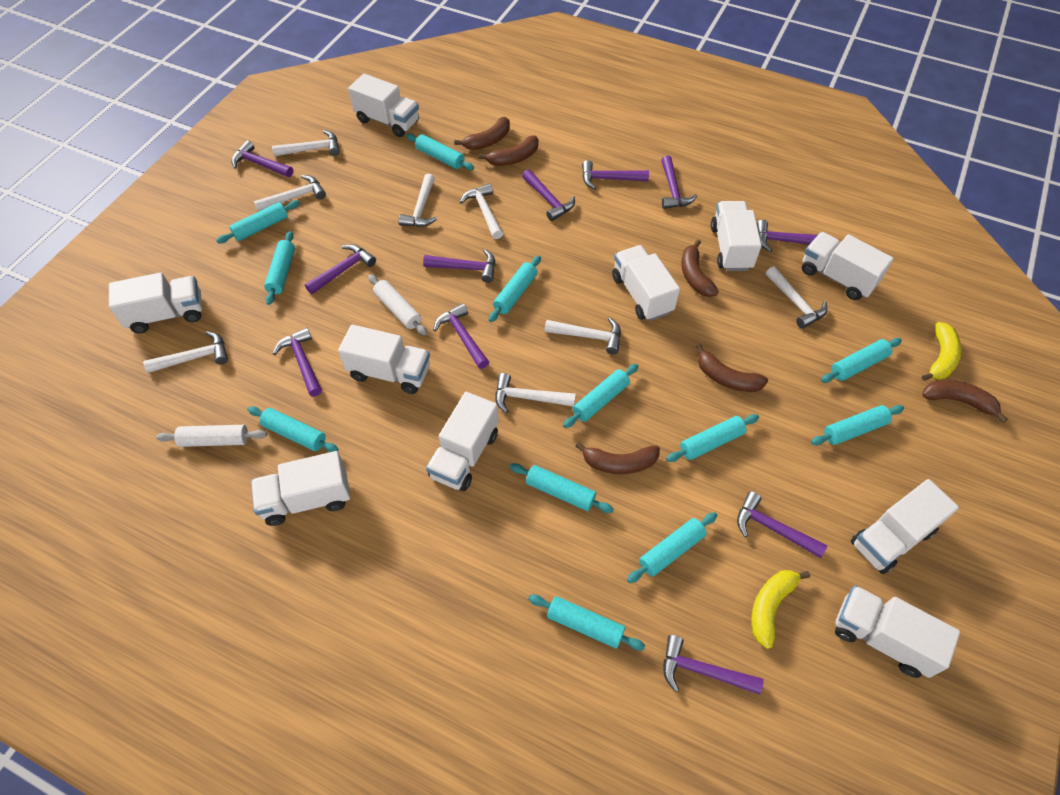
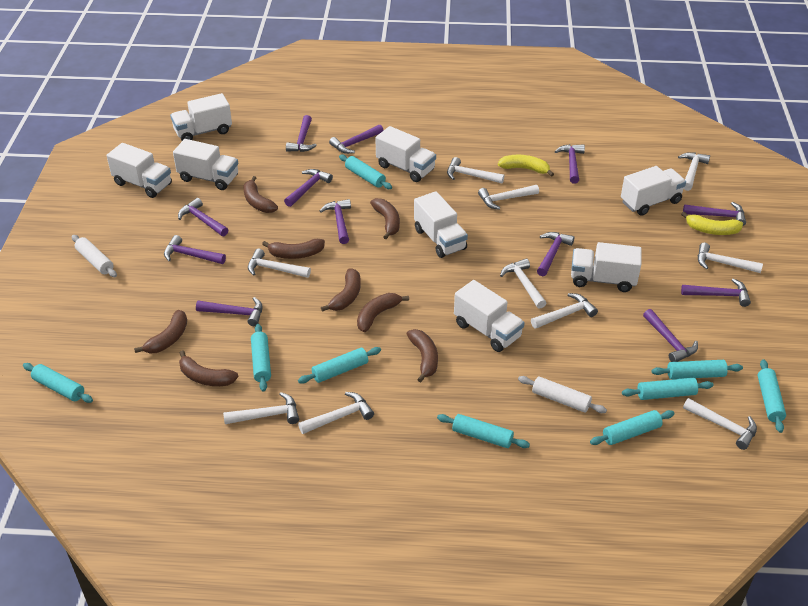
brown banana: 6 -> 8
purple hammer: 11 -> 12
turquoise rolling pin: 12 -> 9
white hammer: 8 -> 10
white truck: 10 -> 8

